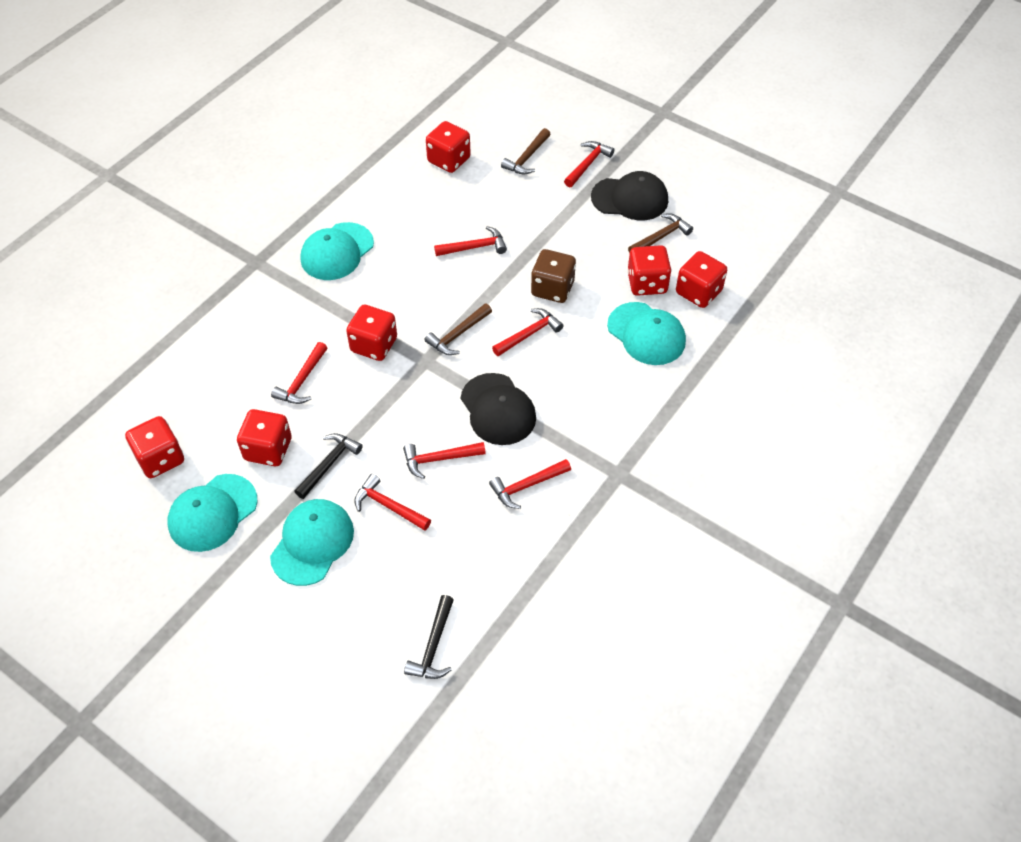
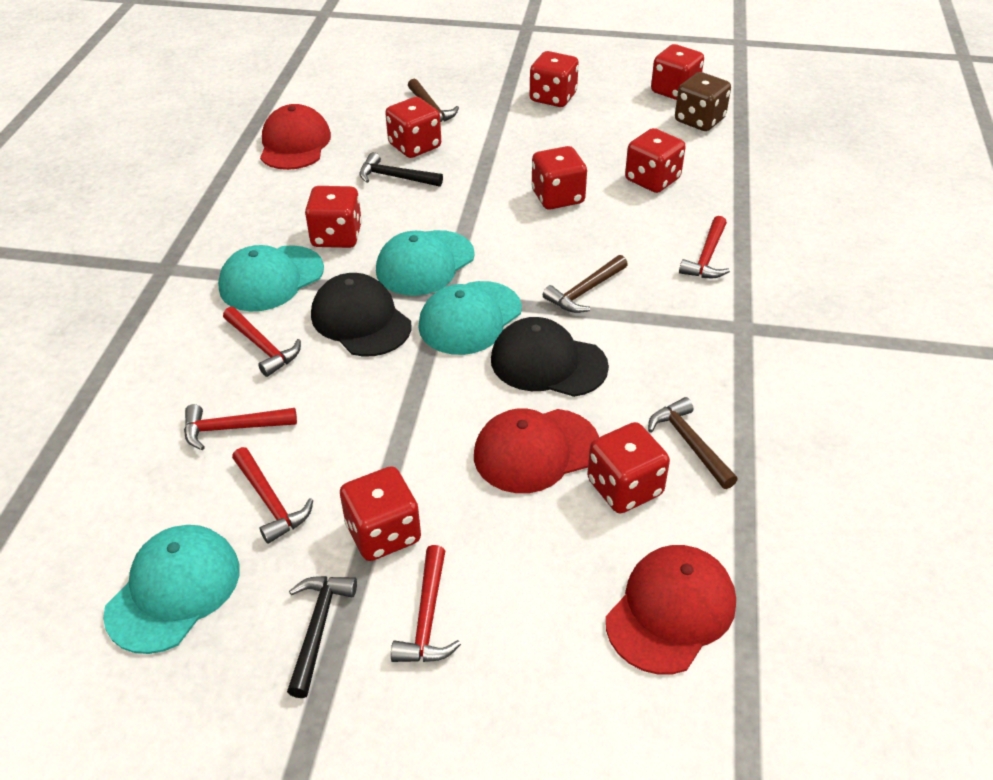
red cap: 0 -> 3
red dice: 6 -> 8
red hammer: 7 -> 5

